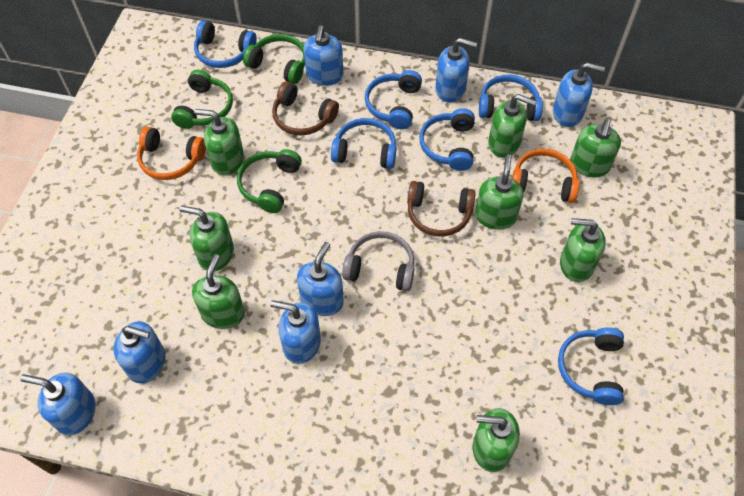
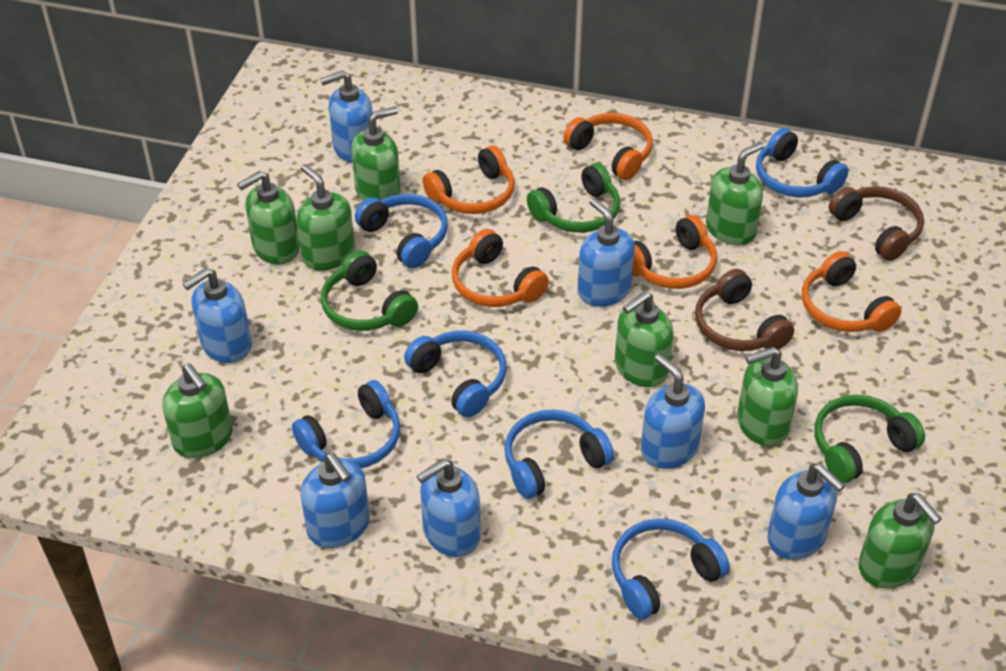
grey headphones: 1 -> 0
orange headphones: 2 -> 5

